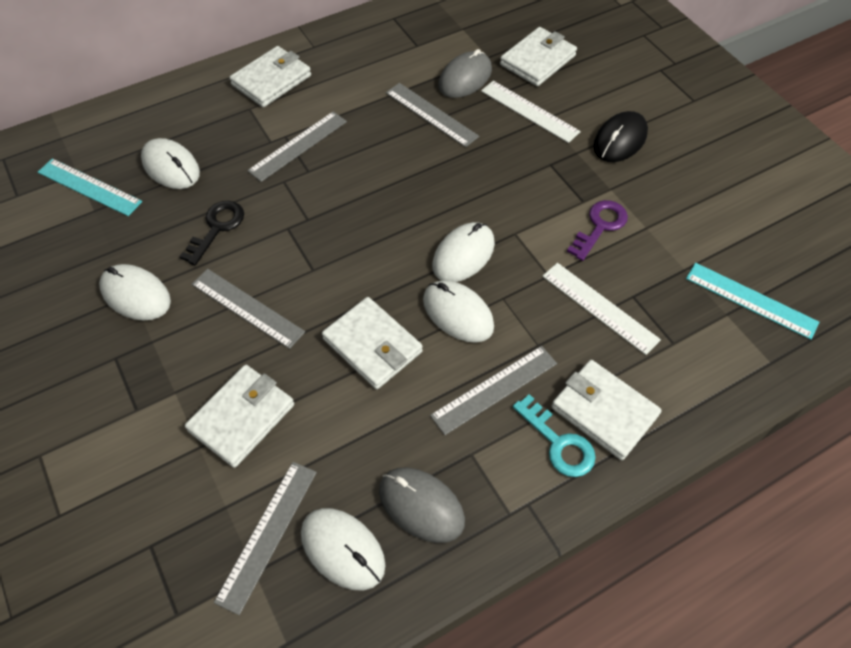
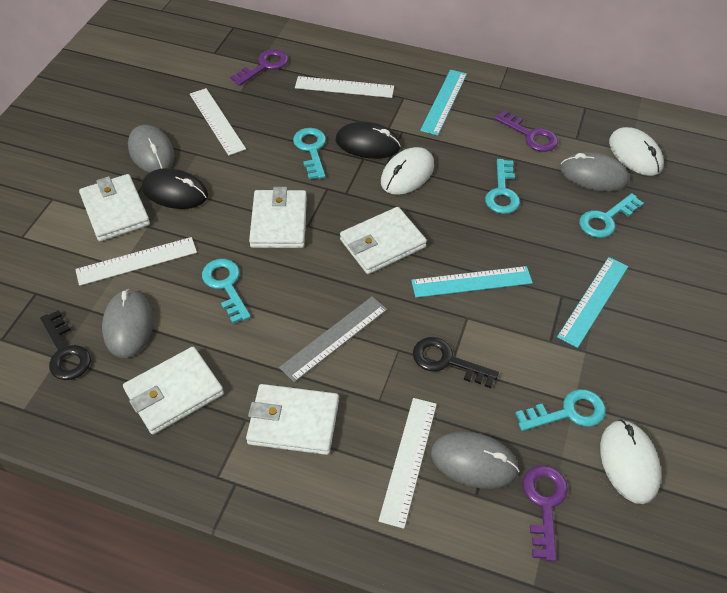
black key: 1 -> 2
black mouse: 1 -> 2
grey mouse: 2 -> 4
grey ruler: 5 -> 1
purple key: 1 -> 3
turquoise key: 1 -> 5
turquoise ruler: 2 -> 3
white mouse: 5 -> 3
white ruler: 2 -> 4

